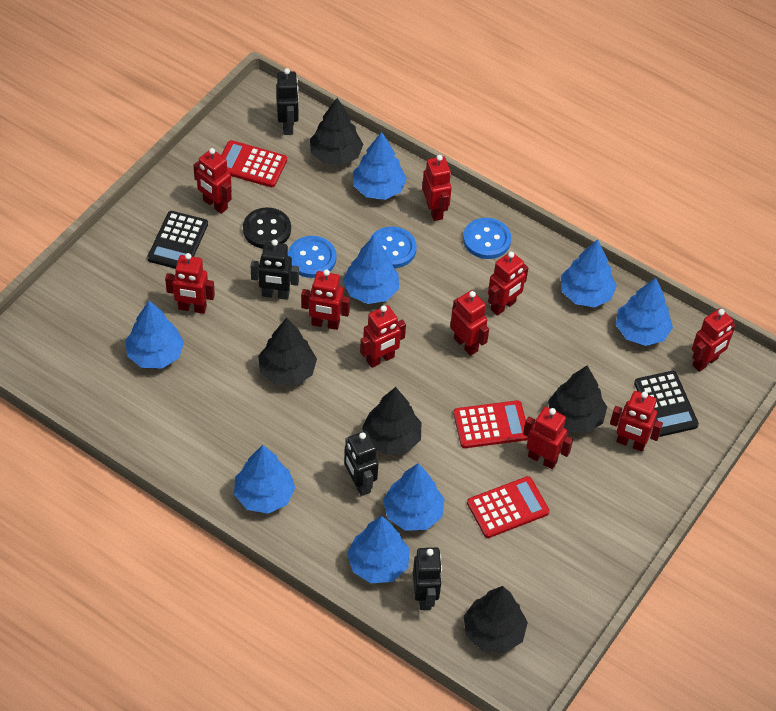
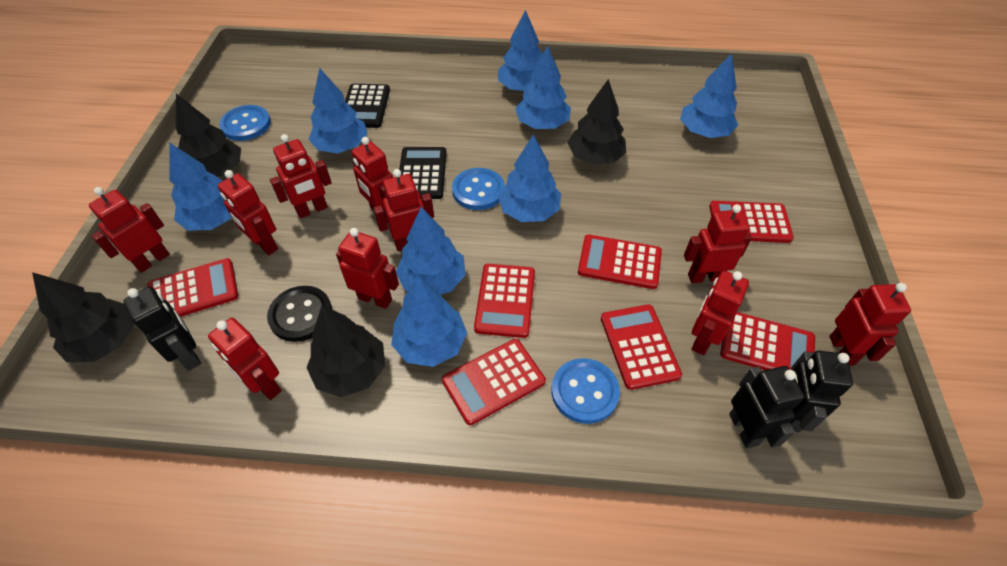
black robot: 4 -> 3
black tree: 5 -> 4
red calculator: 3 -> 7

